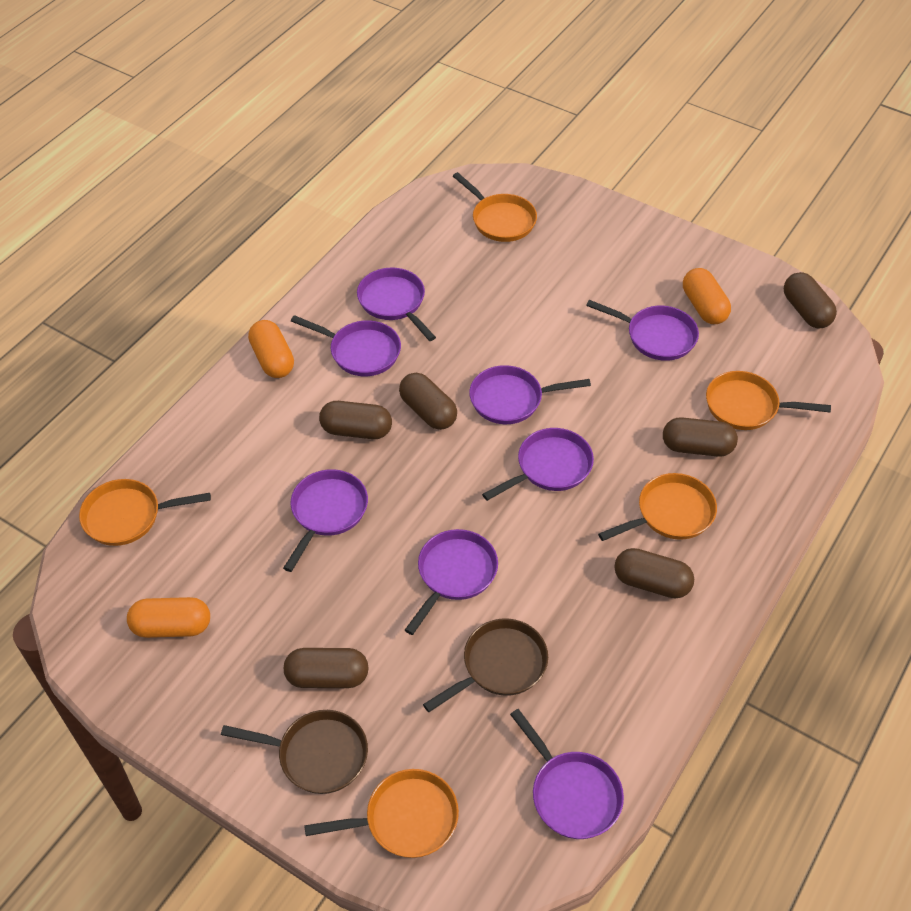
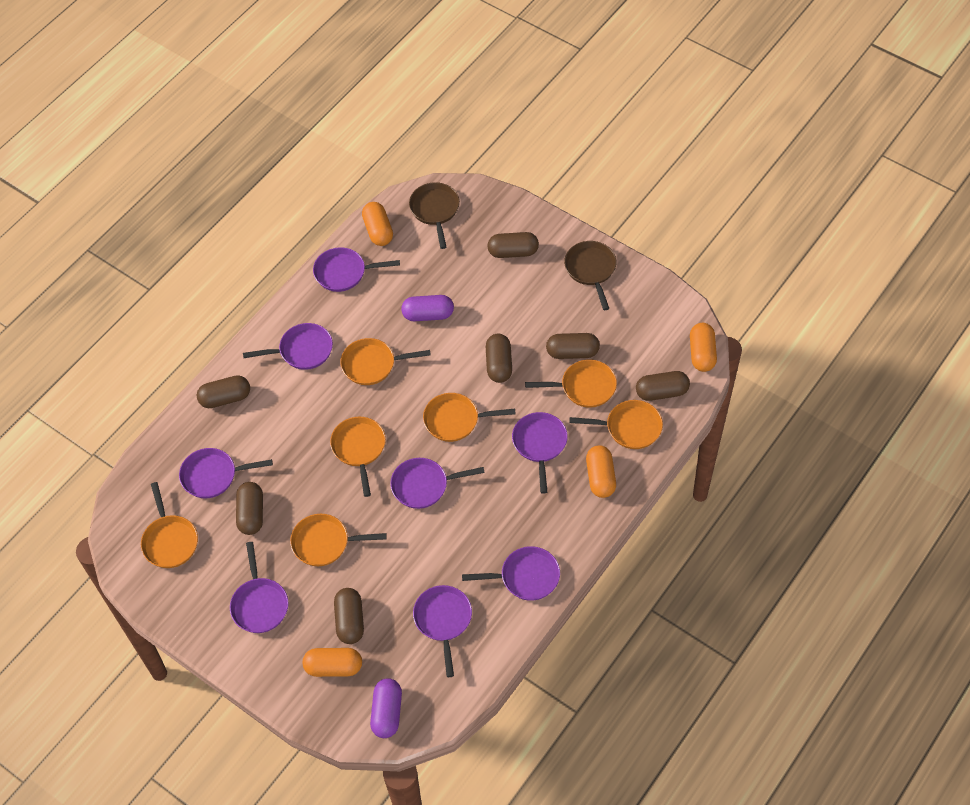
brown capsule: 6 -> 7
orange capsule: 3 -> 4
orange pan: 5 -> 7
purple capsule: 0 -> 2

